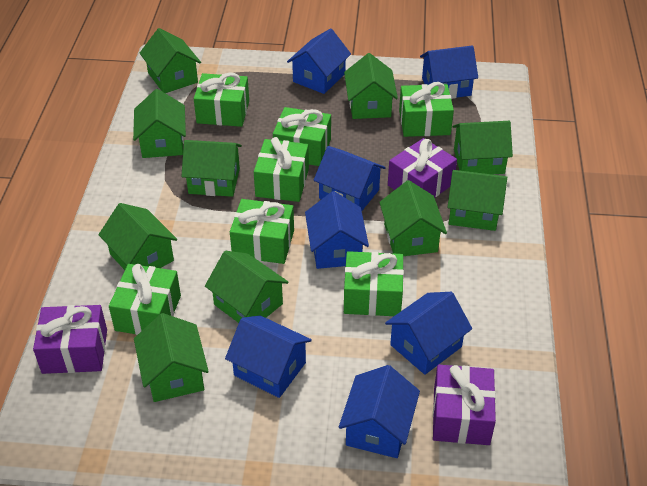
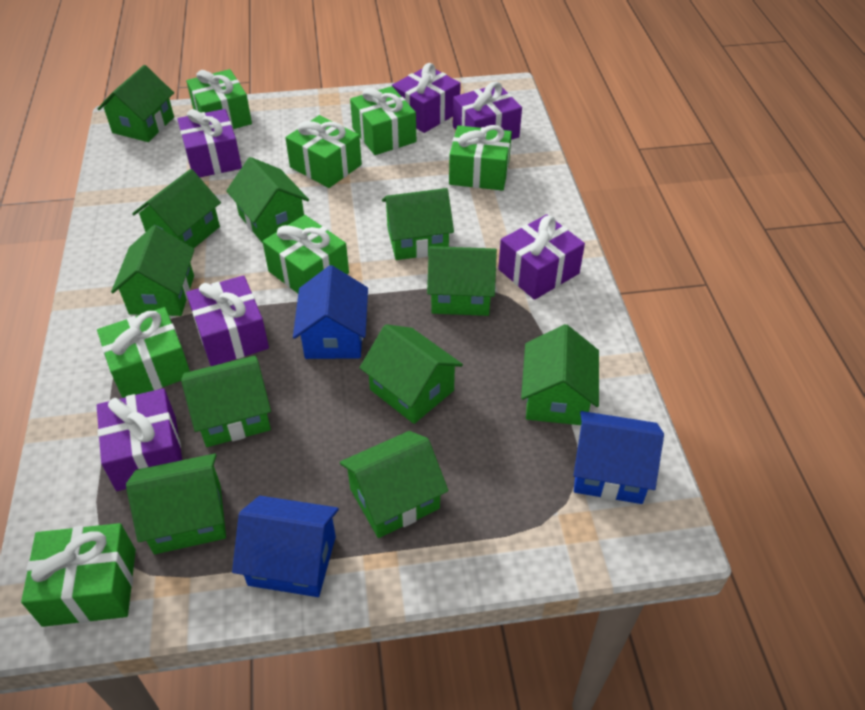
blue house: 7 -> 3
green house: 10 -> 11
purple gift: 3 -> 6

